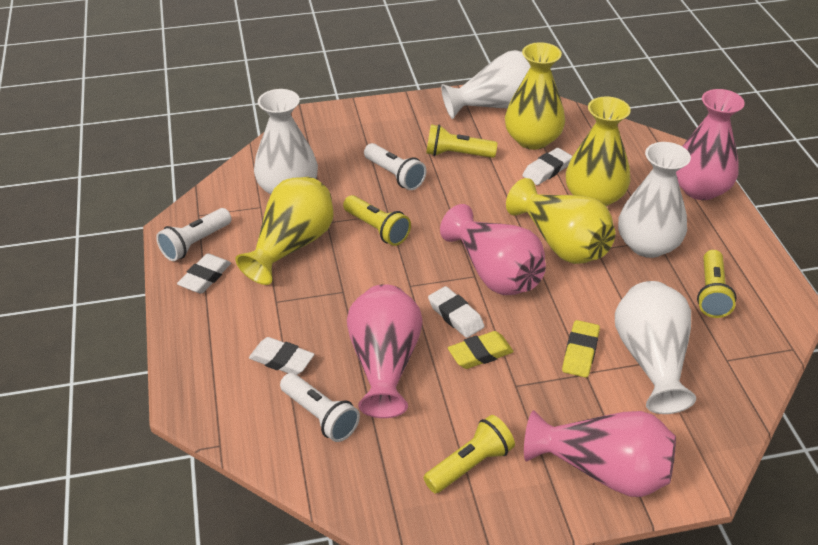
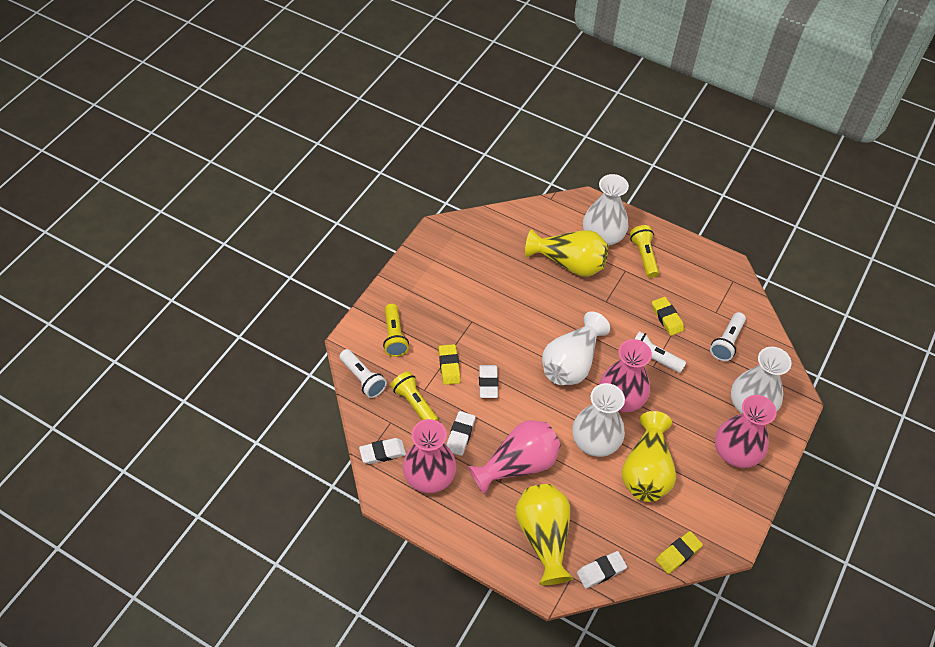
yellow eraser: 2 -> 3
yellow flashlight: 4 -> 3
yellow vase: 4 -> 3

